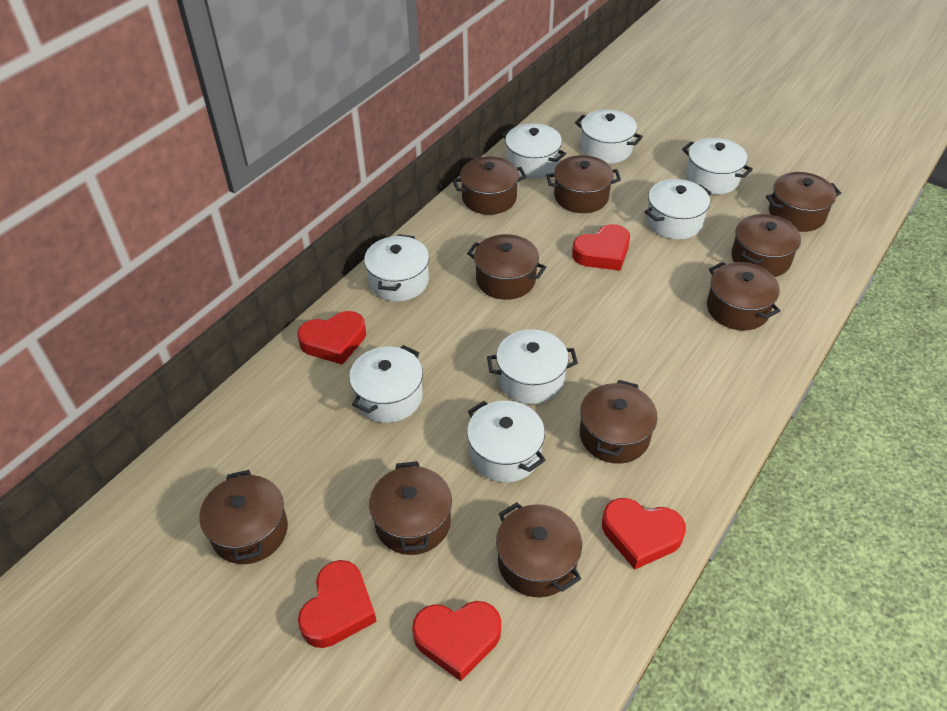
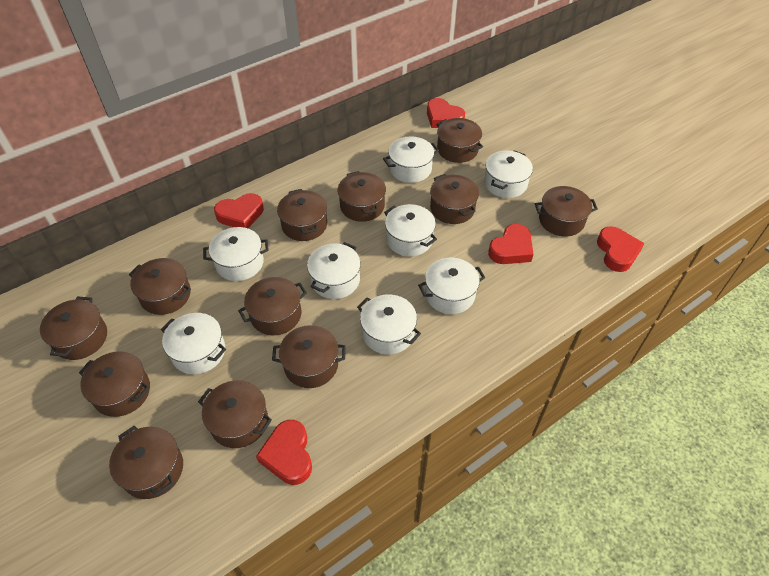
brown pot: 10 -> 12

